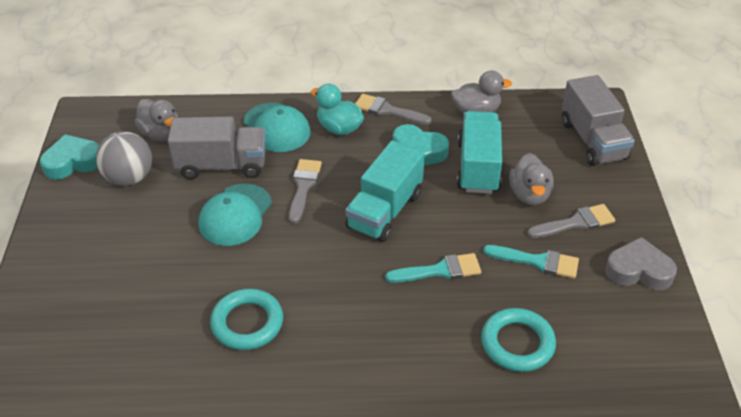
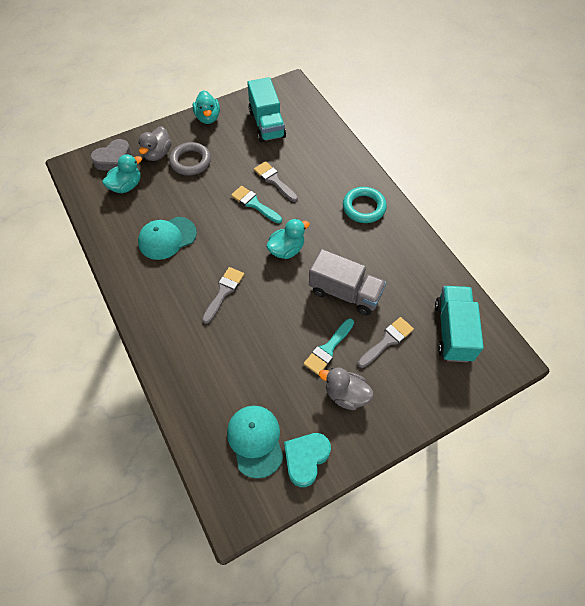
grey ball: 1 -> 0
grey duck: 3 -> 2
grey ring: 0 -> 1
grey truck: 2 -> 1
turquoise duck: 1 -> 3
turquoise heart: 2 -> 1
turquoise ring: 2 -> 1

